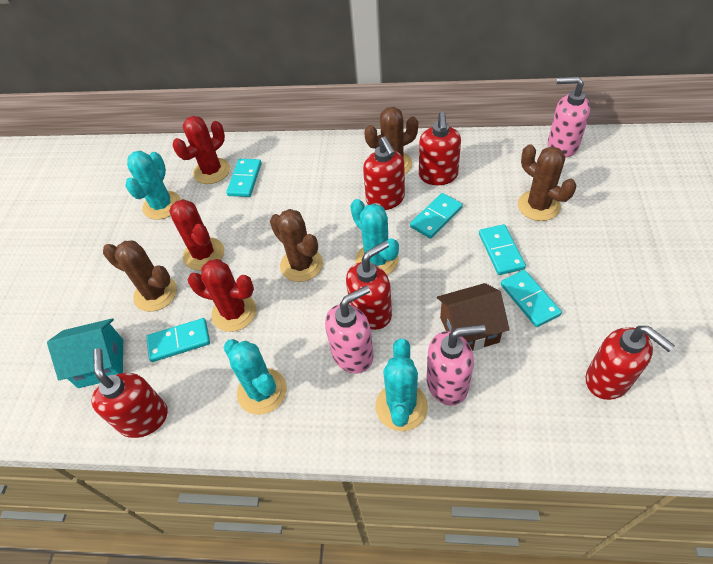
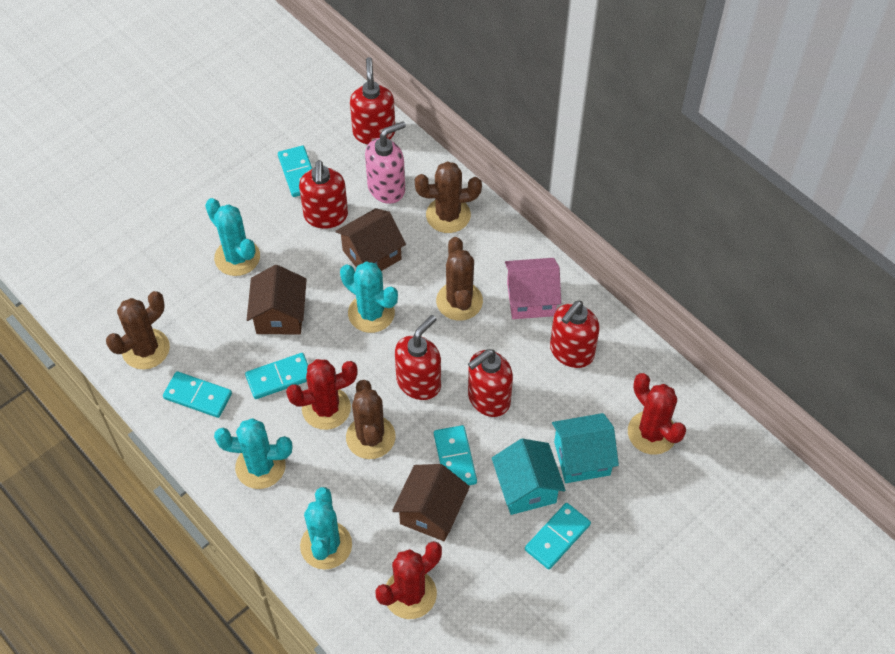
brown house: 1 -> 3
pink house: 0 -> 1
pink soap dispenser: 3 -> 1
turquoise house: 1 -> 2

